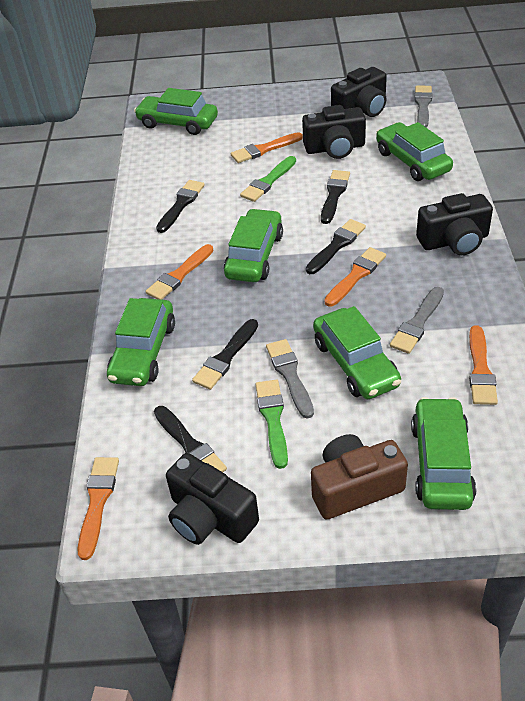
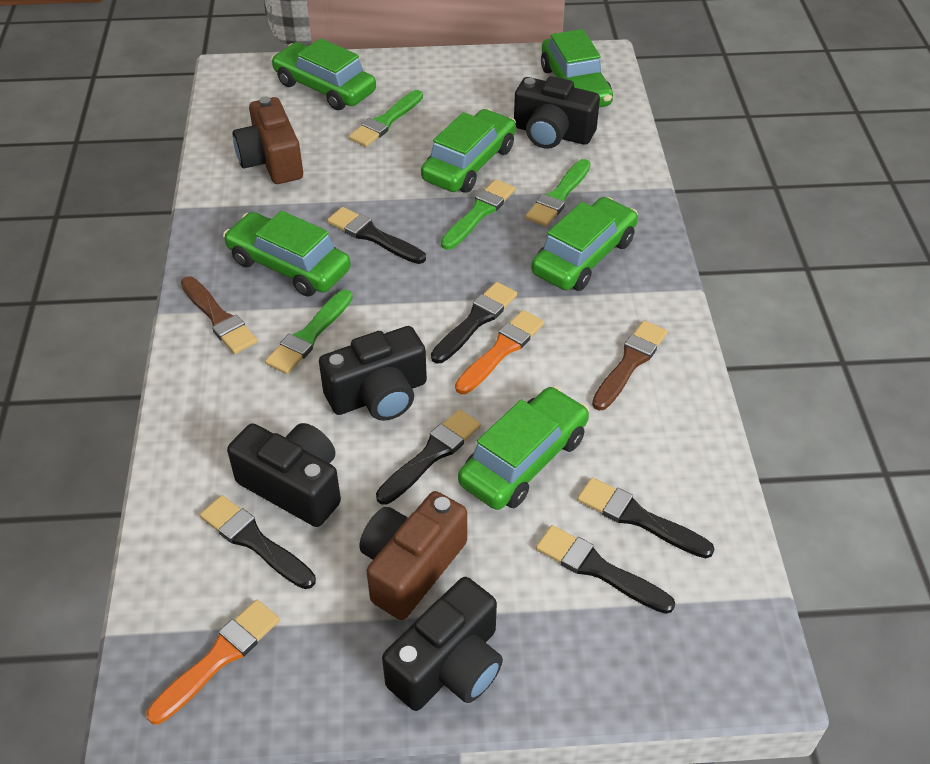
black brush: 5 -> 6
brown brush: 0 -> 2
brown camera: 1 -> 2
green brush: 2 -> 4
grey brush: 3 -> 0
orange brush: 5 -> 2

